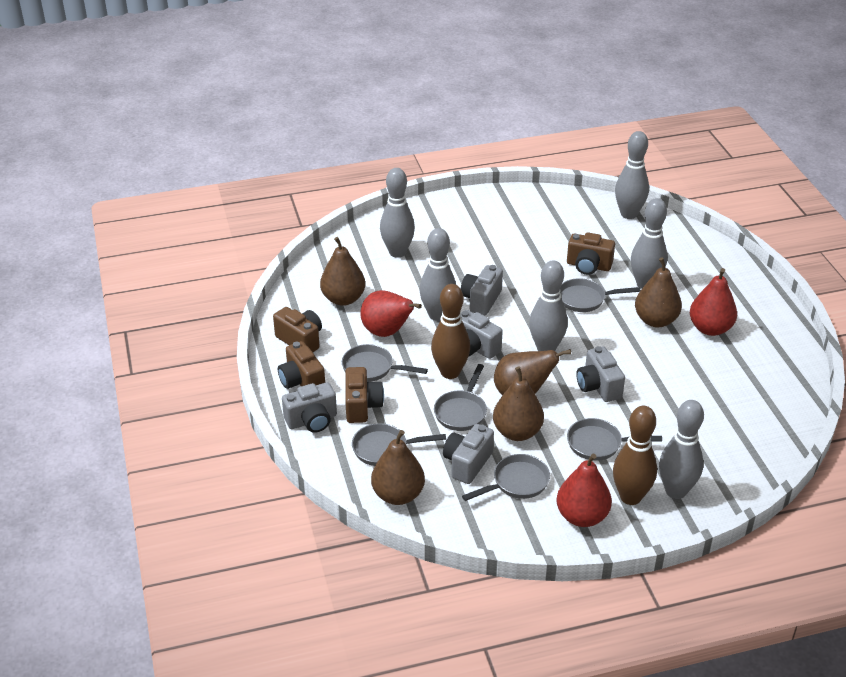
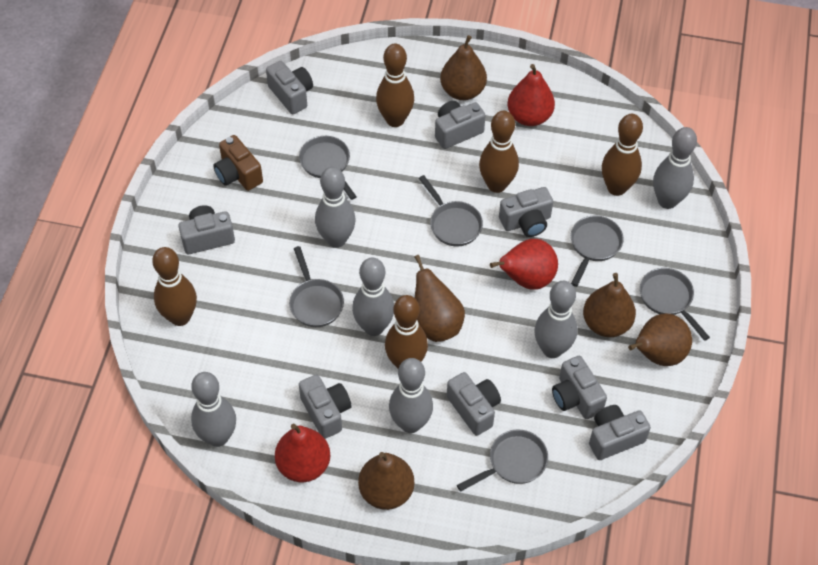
brown bowling pin: 2 -> 5
brown camera: 4 -> 1
grey camera: 5 -> 8

